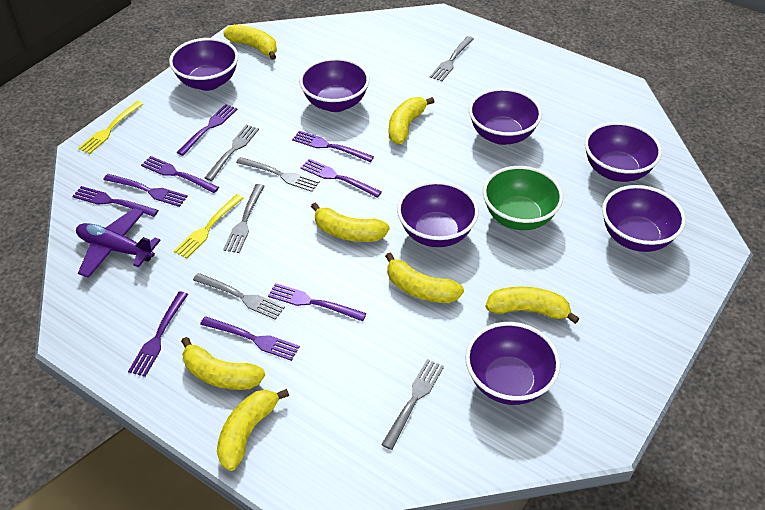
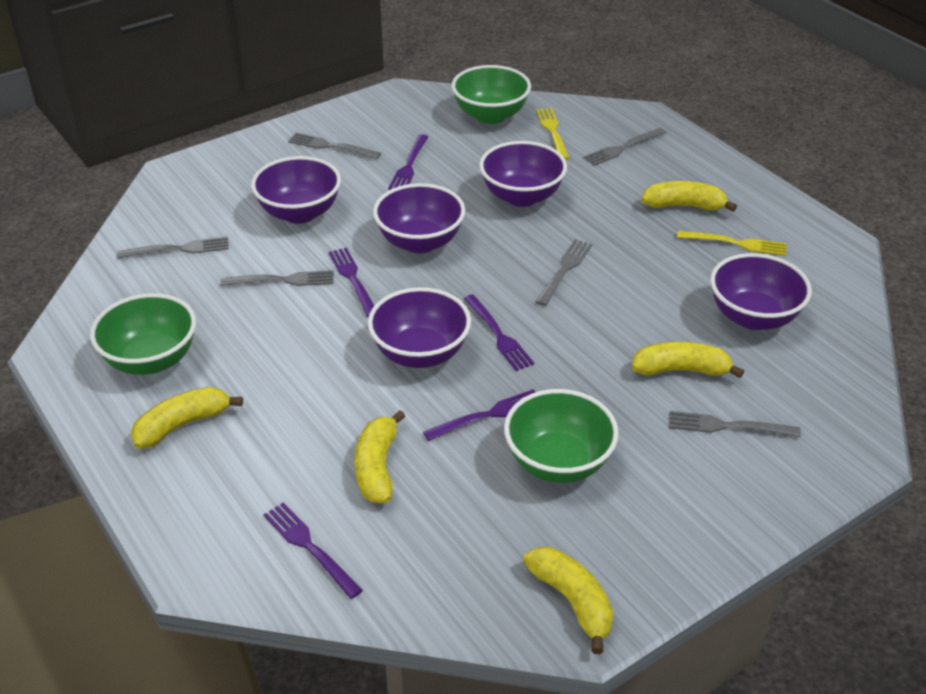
green bowl: 1 -> 3
purple bowl: 7 -> 5
purple fork: 9 -> 5
purple plane: 1 -> 0
yellow banana: 7 -> 5

